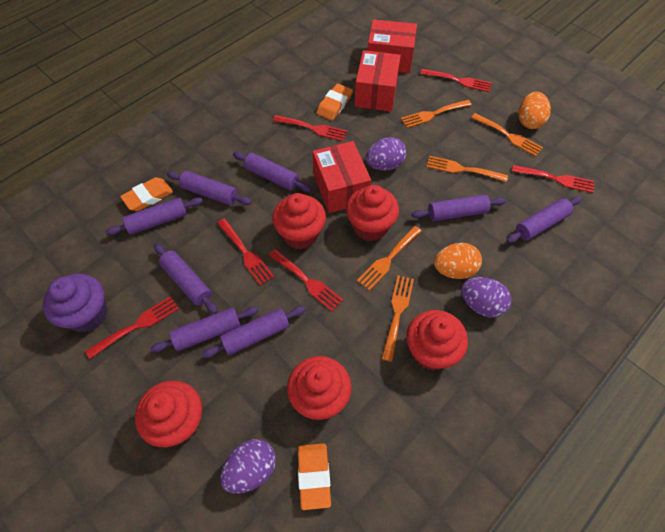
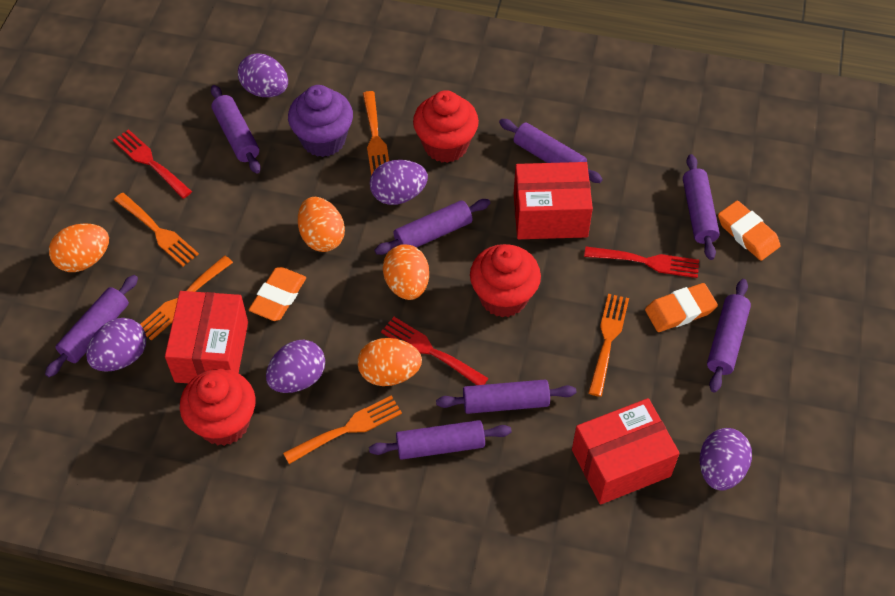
orange egg: 2 -> 4
purple egg: 3 -> 5
red cupcake: 5 -> 3
red fork: 6 -> 3

